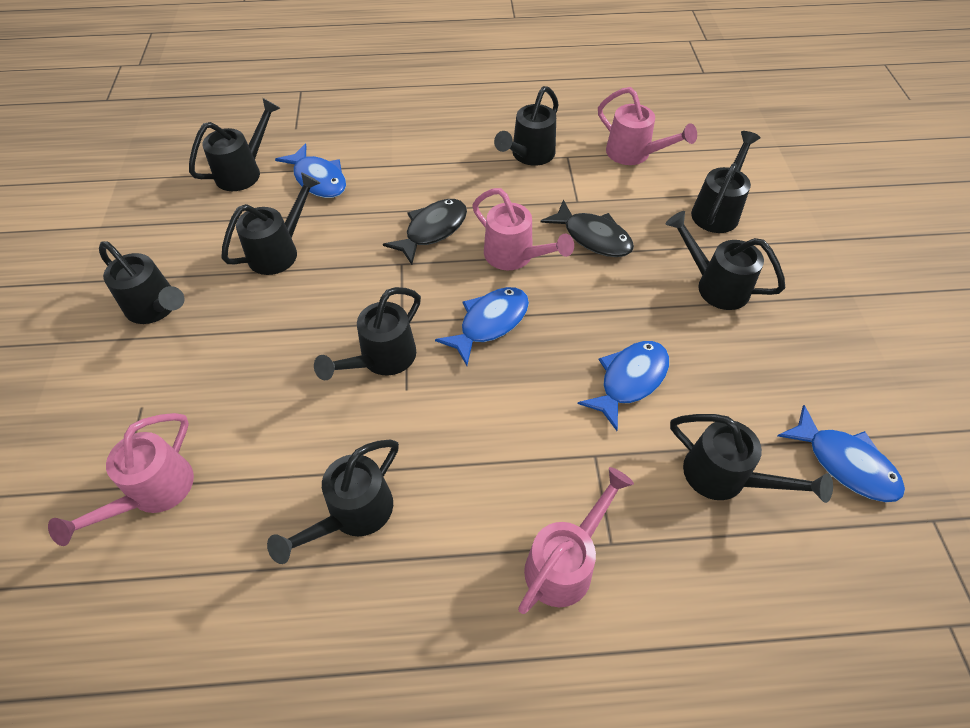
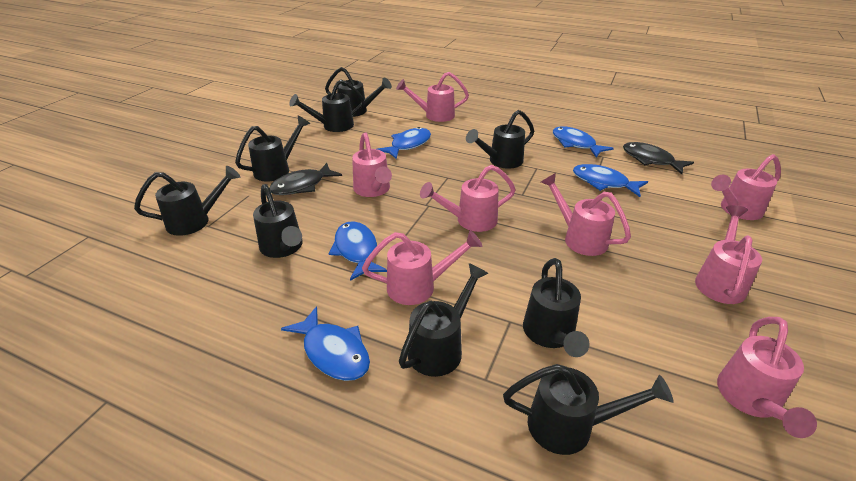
blue fish: 4 -> 5
pink watering can: 4 -> 8

